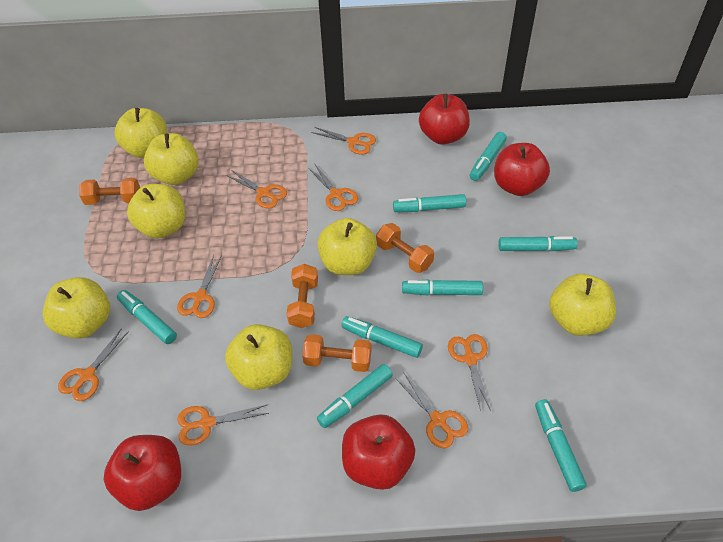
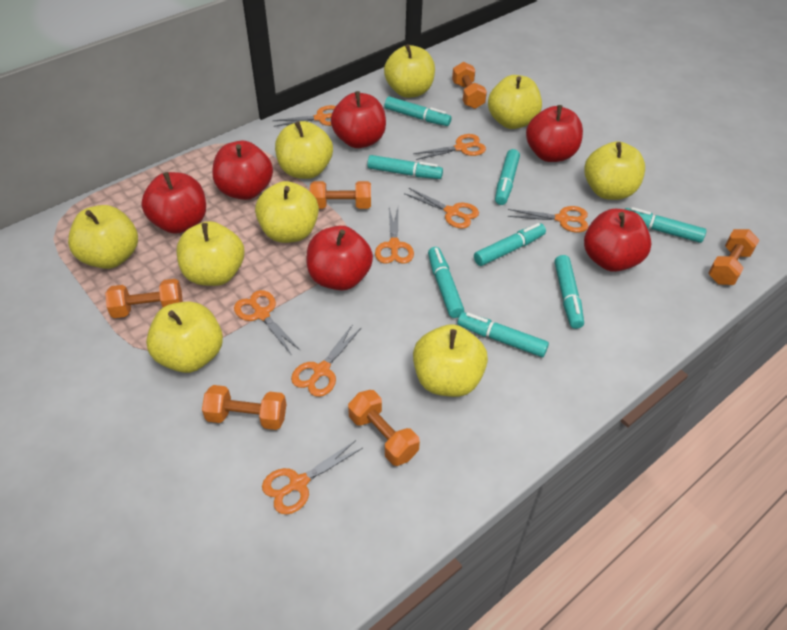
orange dumbbell: 4 -> 6
red apple: 4 -> 6
yellow apple: 7 -> 9

